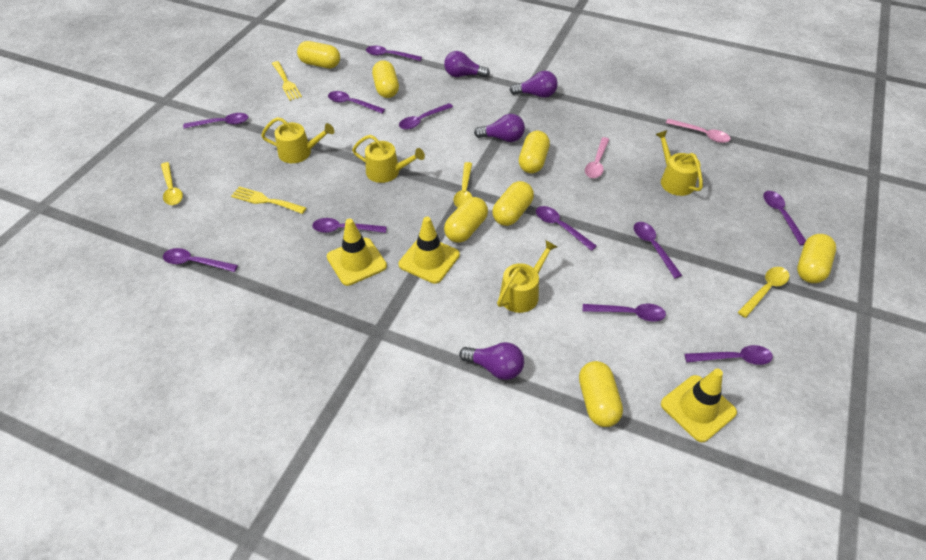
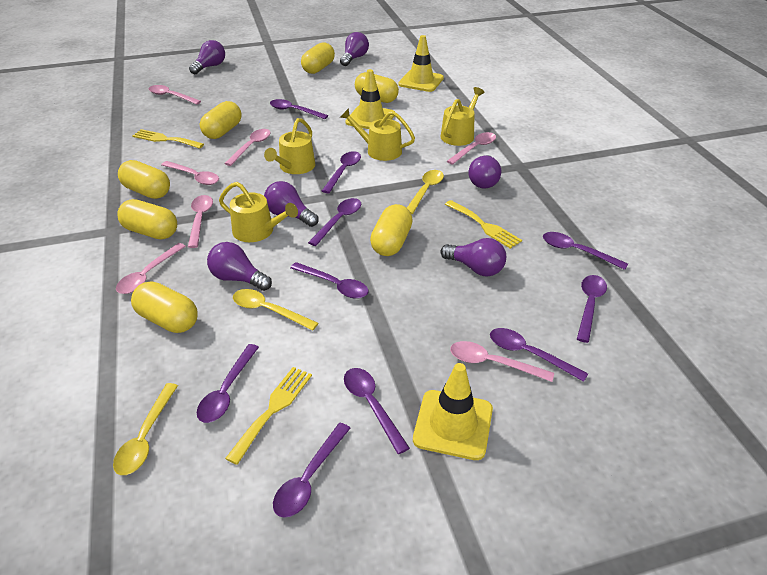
pink spoon: 2 -> 7
purple light bulb: 4 -> 6
purple spoon: 11 -> 10
yellow fork: 2 -> 3

